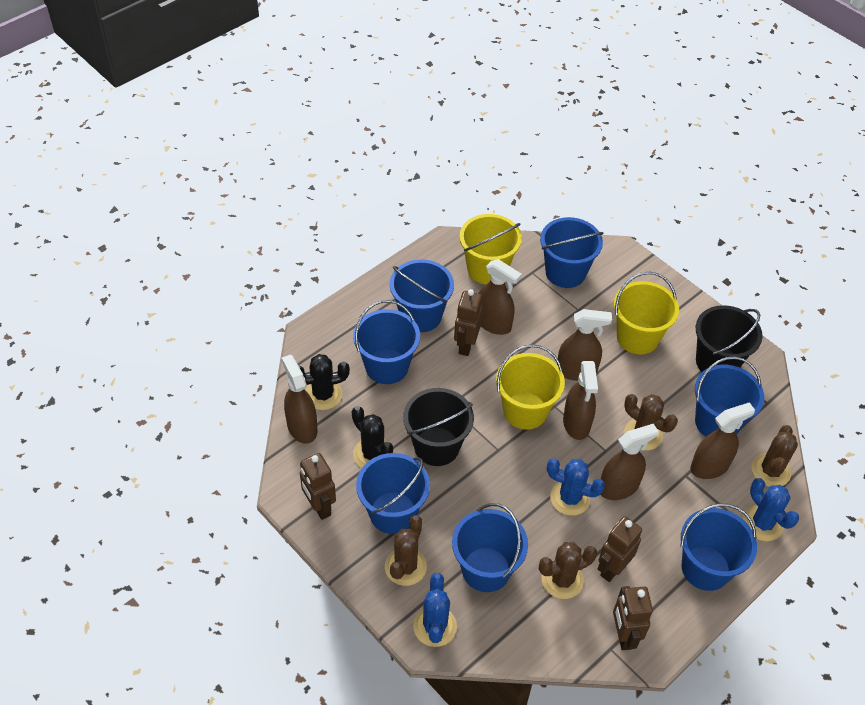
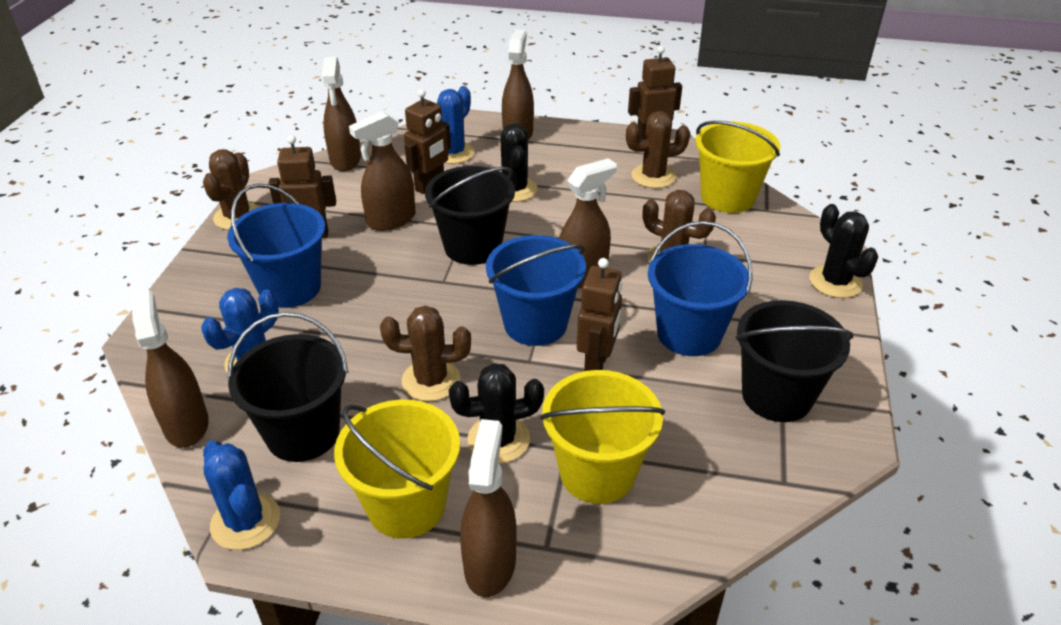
black bucket: 2 -> 3
black cactus: 2 -> 3
blue bucket: 7 -> 3

